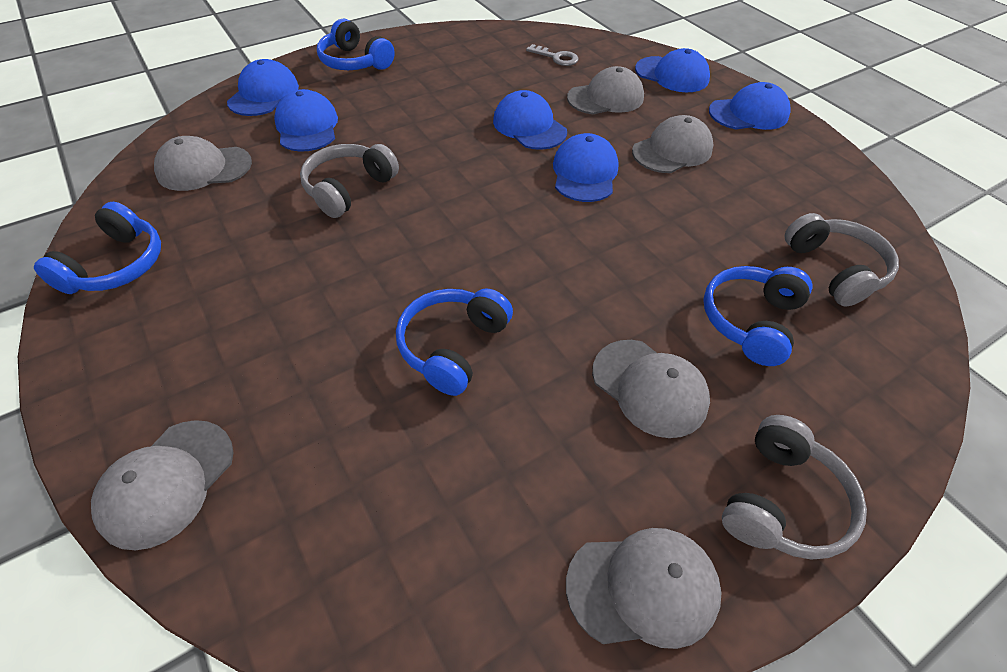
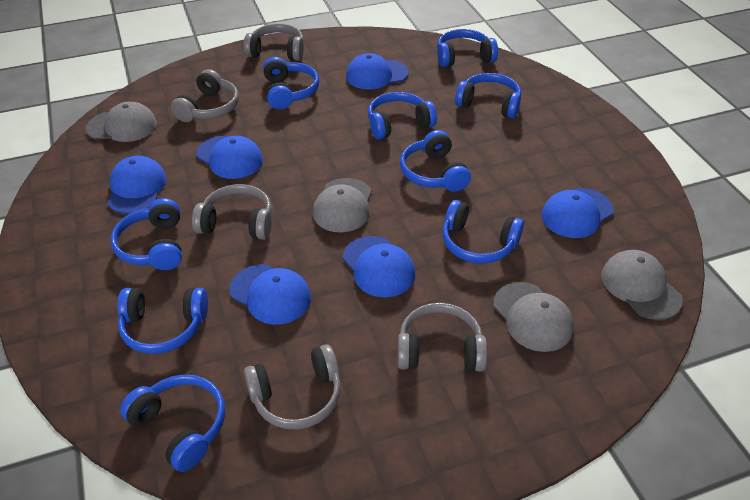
blue headphones: 4 -> 9
grey cap: 6 -> 4
grey headphones: 3 -> 5
grey key: 1 -> 0

